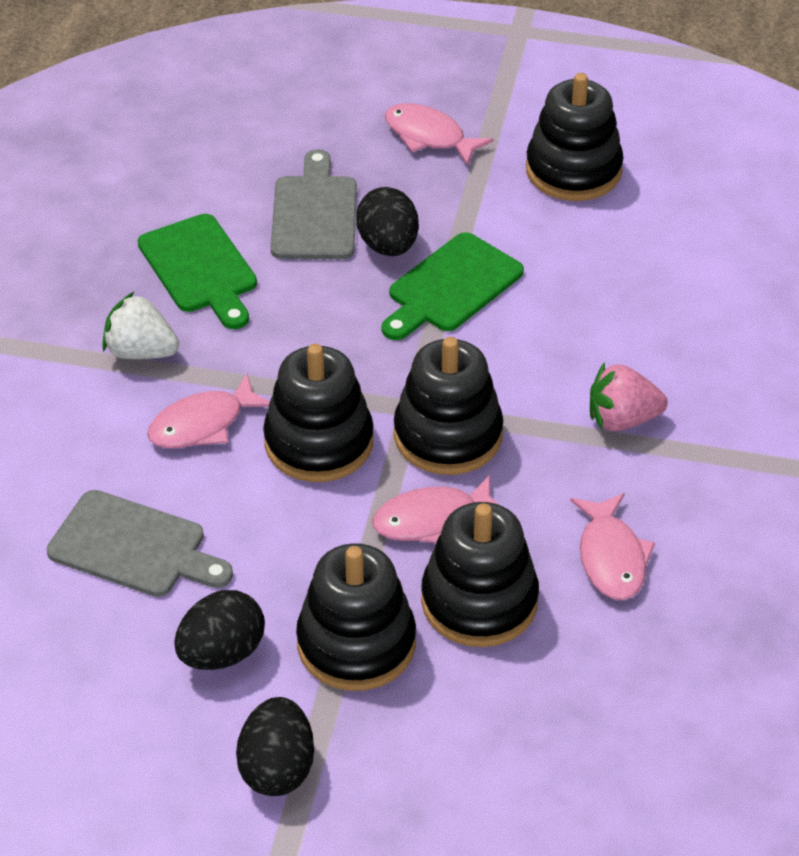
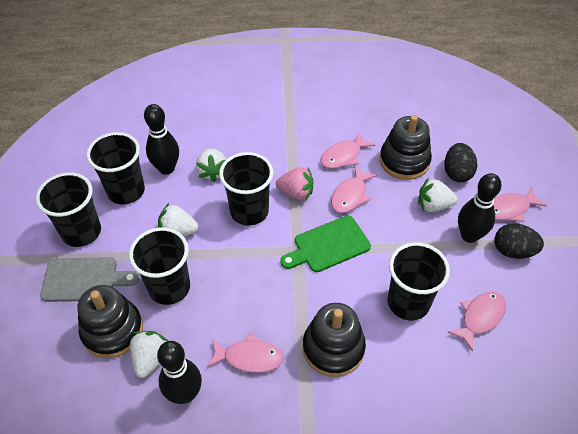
black bowling pin: 0 -> 3
black cup: 0 -> 5
black egg: 3 -> 2
black stacking toy: 5 -> 3
green cutting board: 2 -> 1
grey cutting board: 2 -> 1
pink fish: 4 -> 5
white strawberry: 1 -> 4

